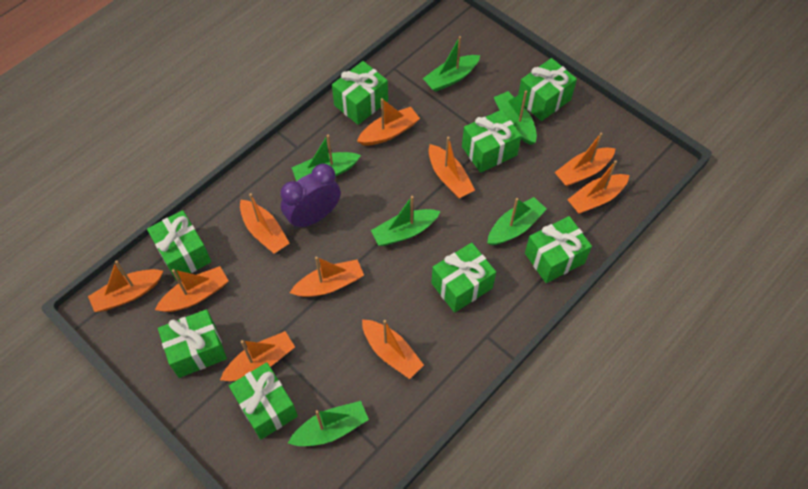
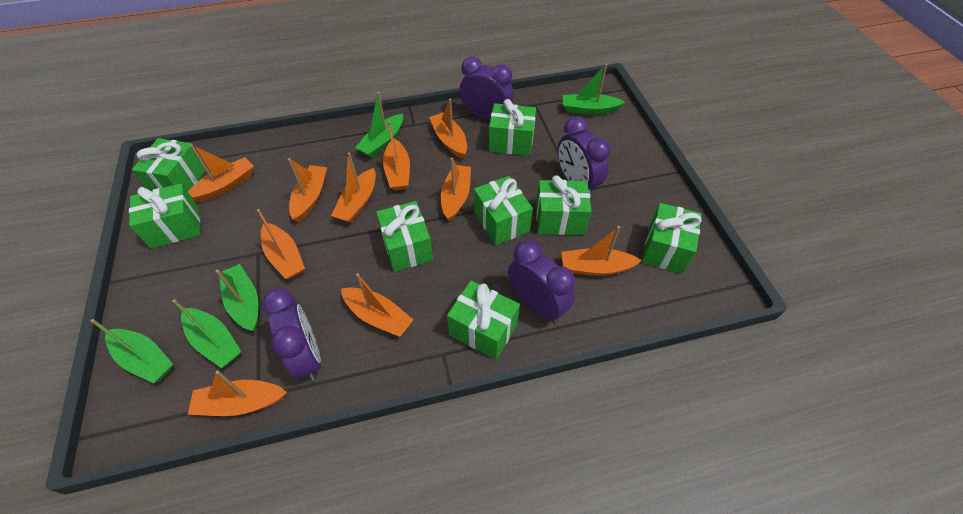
green boat: 6 -> 5
purple clock: 1 -> 4

